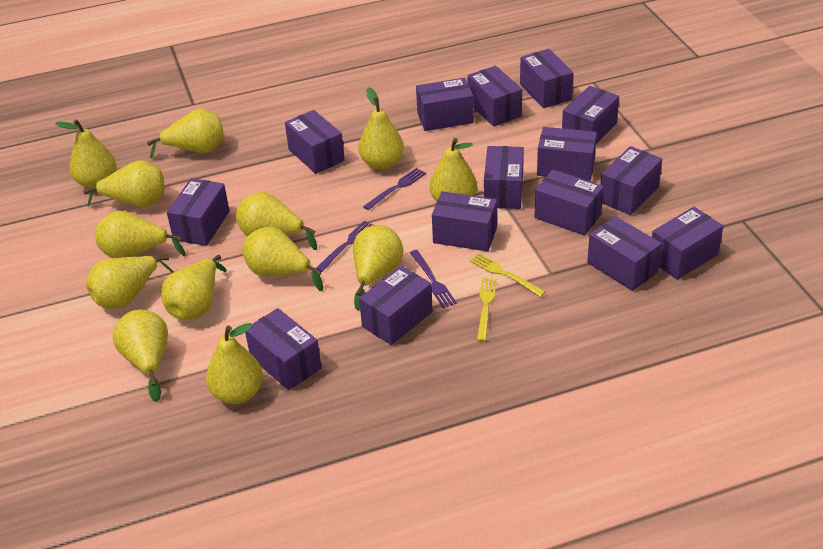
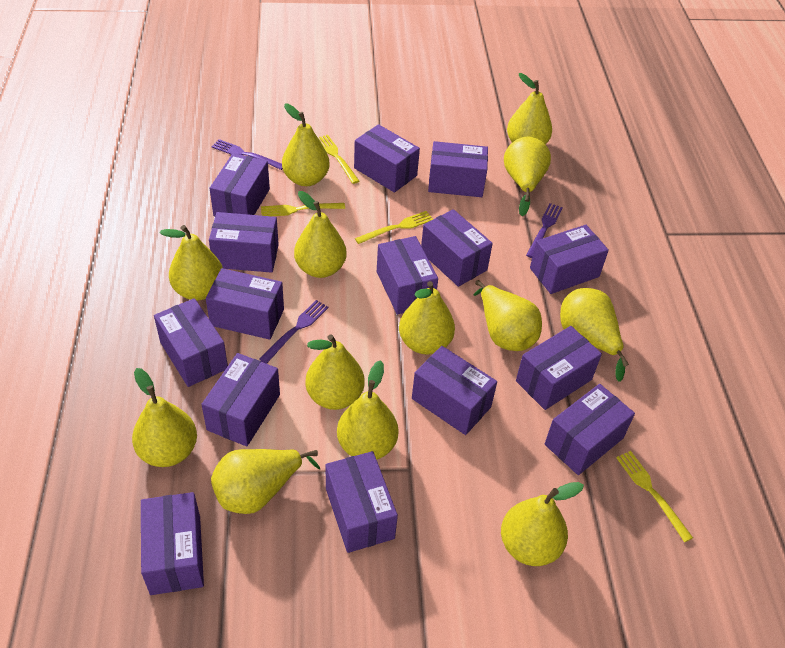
yellow fork: 2 -> 4

